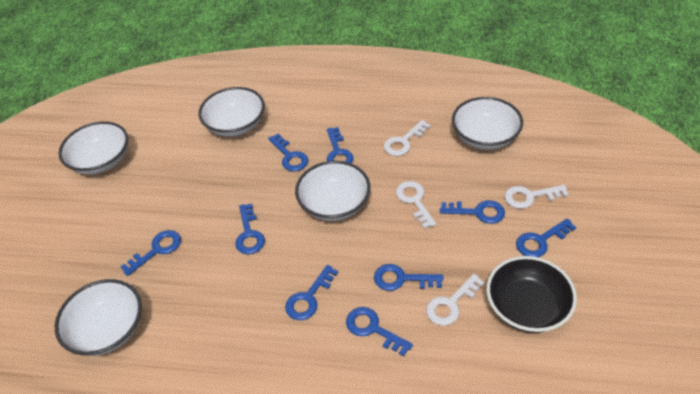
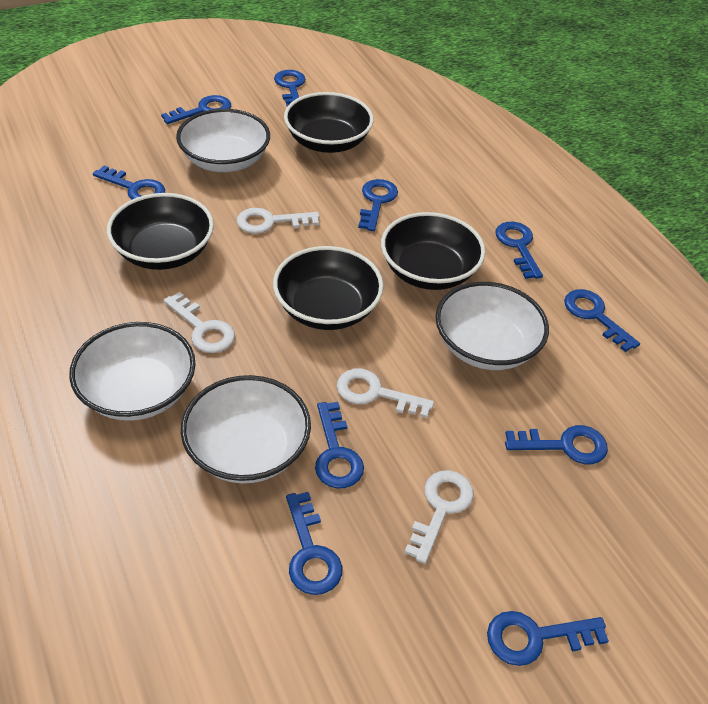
black bowl: 1 -> 4
blue key: 9 -> 10
white bowl: 5 -> 4

